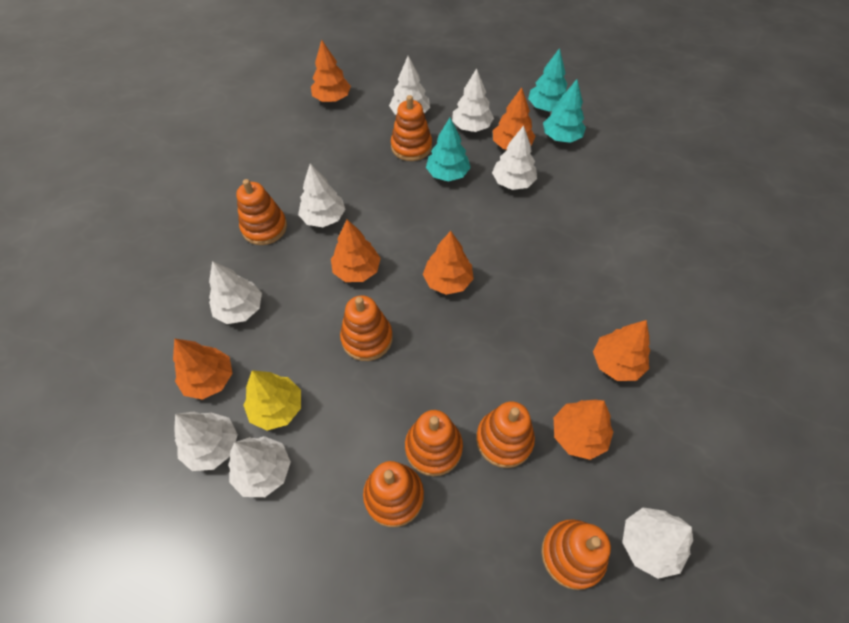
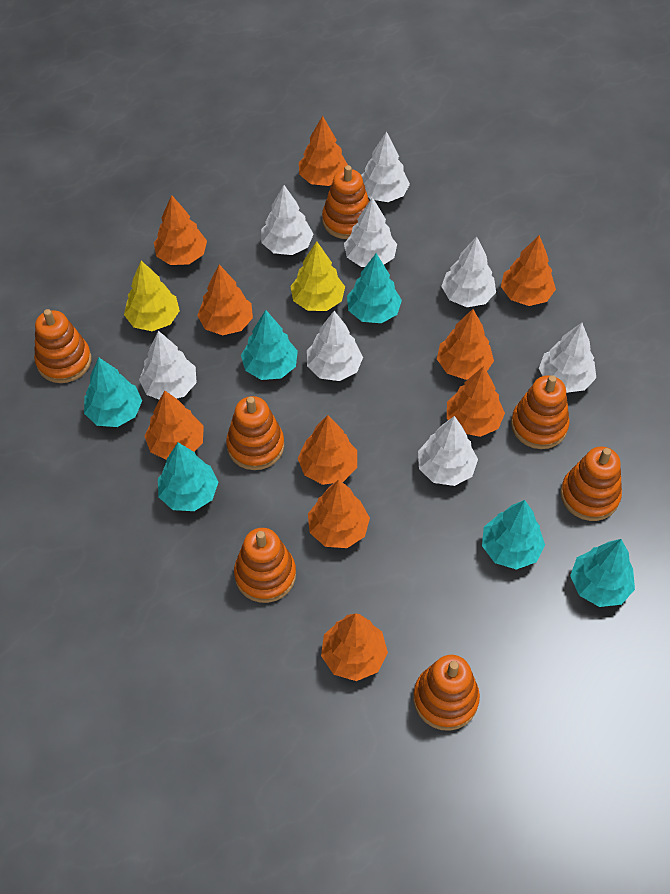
orange tree: 7 -> 10
turquoise tree: 3 -> 6
yellow tree: 1 -> 2

